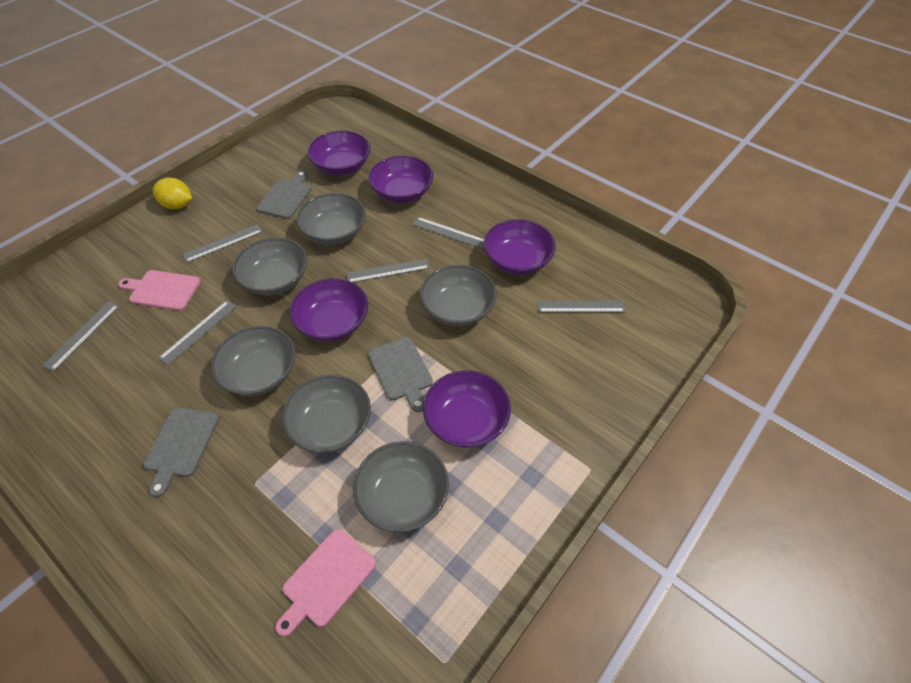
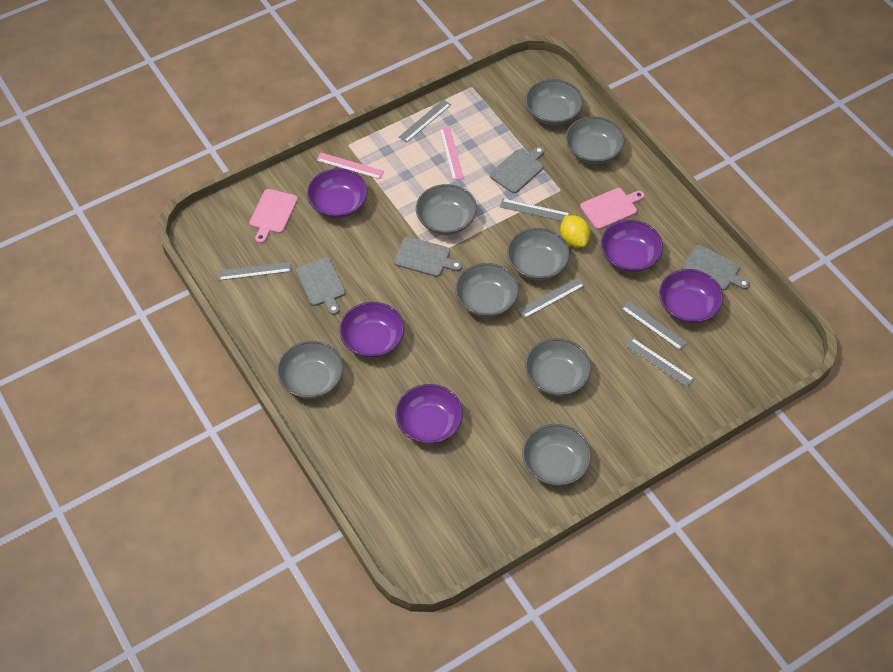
grey bowl: 6 -> 8
grey cutting board: 3 -> 4
pink ruler: 0 -> 2

